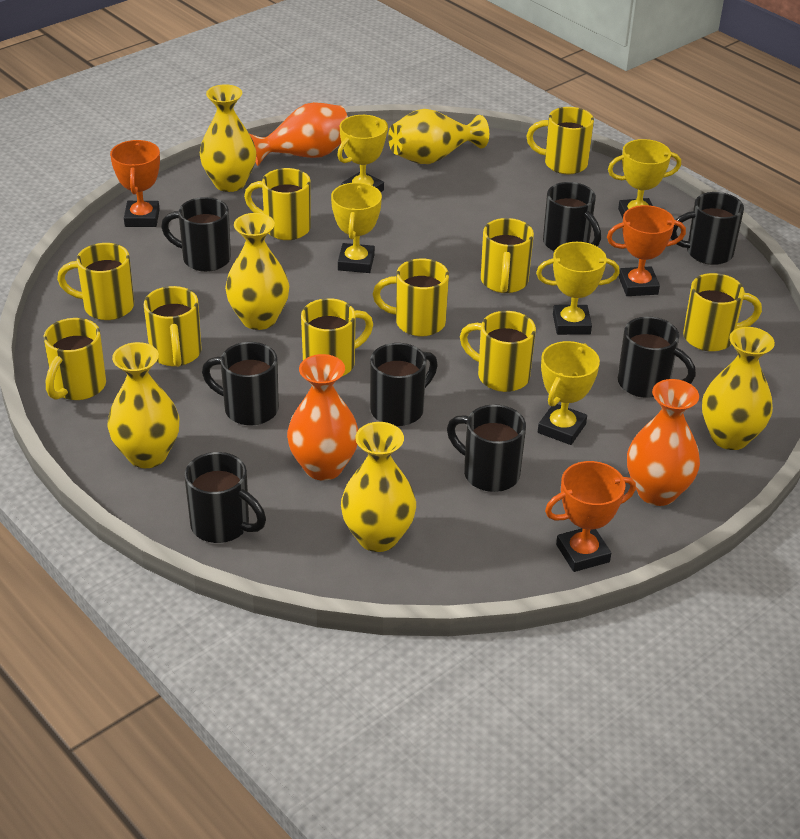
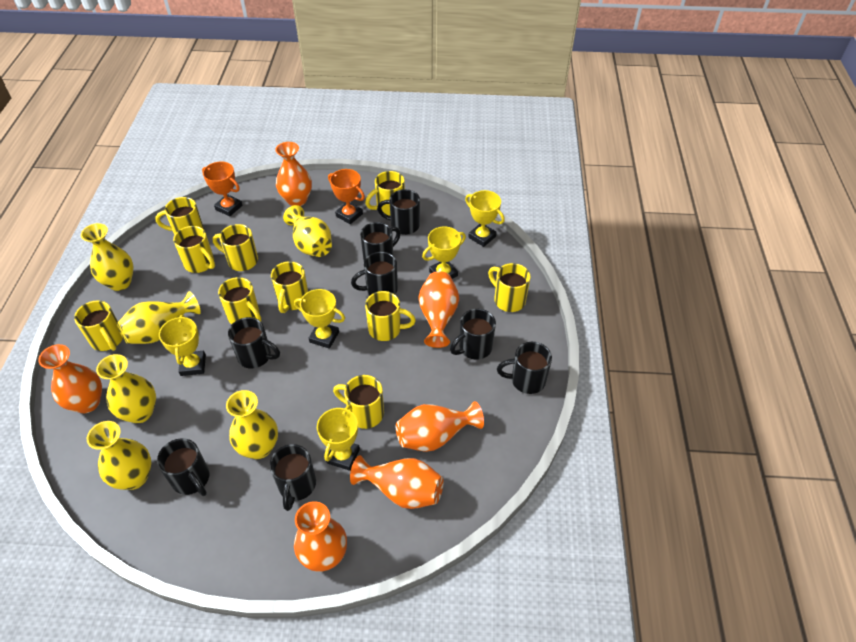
orange trophy: 3 -> 2
orange vase: 3 -> 6

